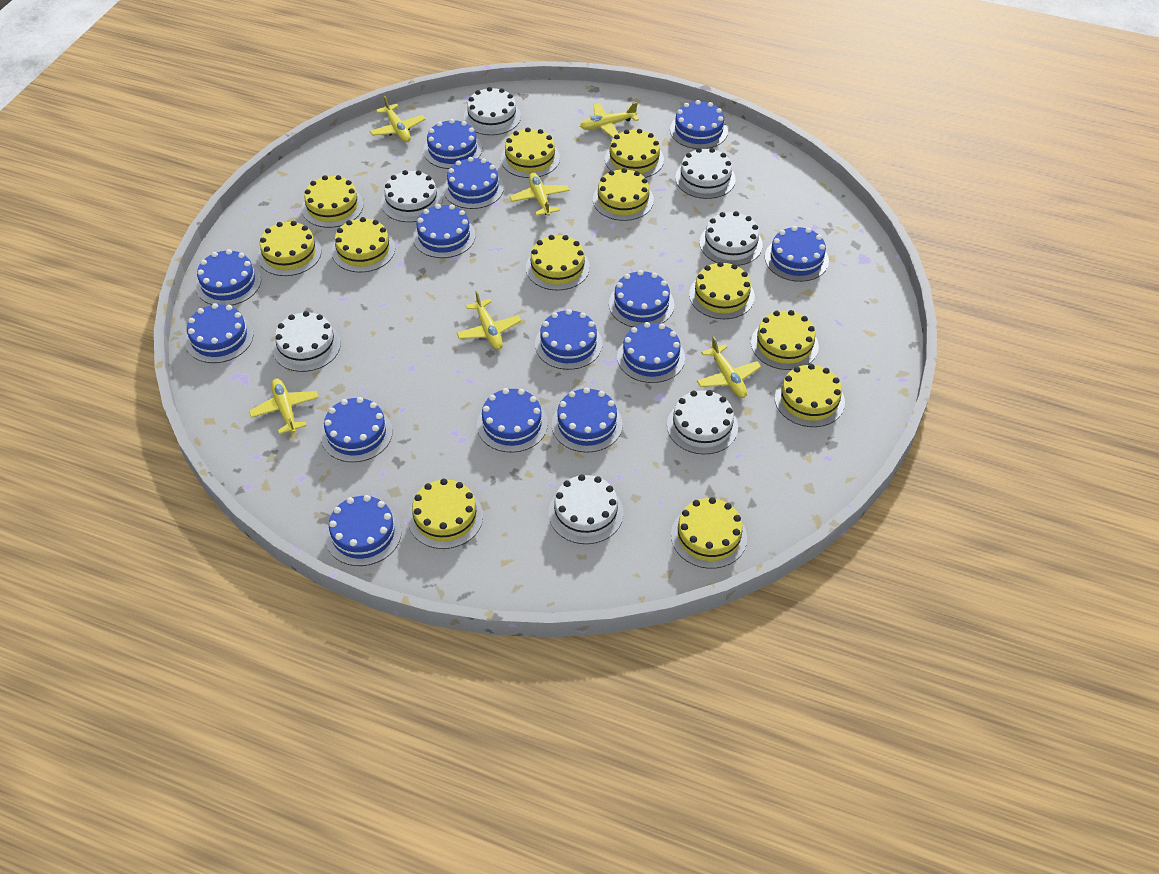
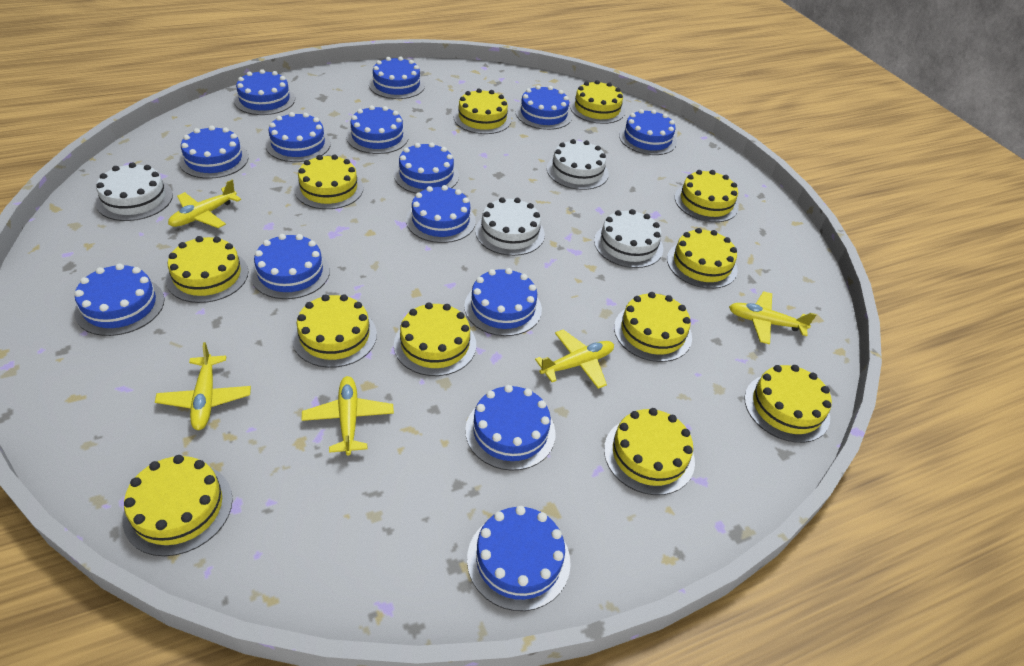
white cake: 7 -> 4
yellow plane: 6 -> 5

